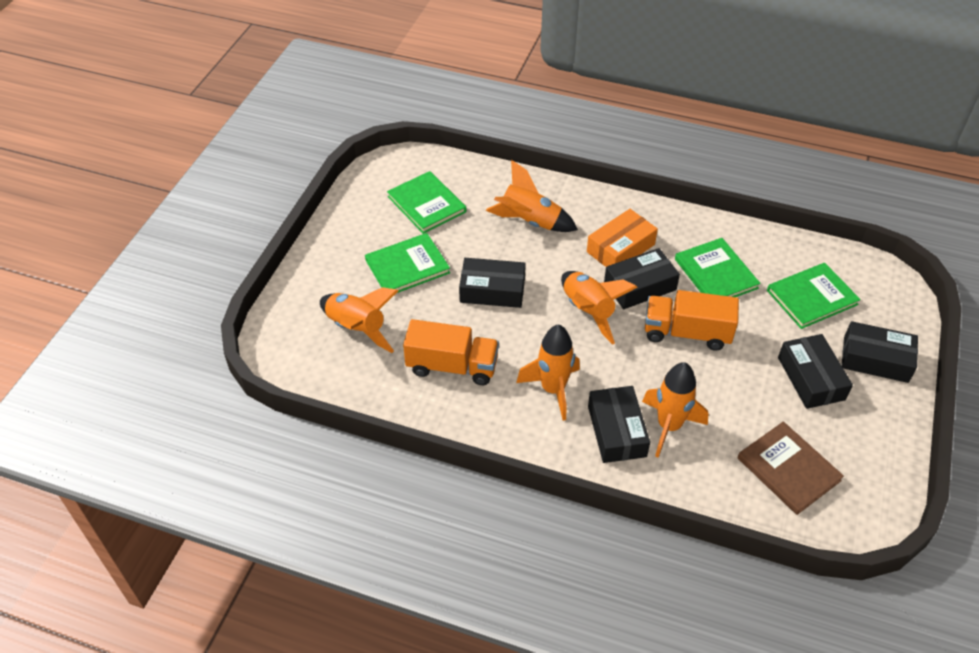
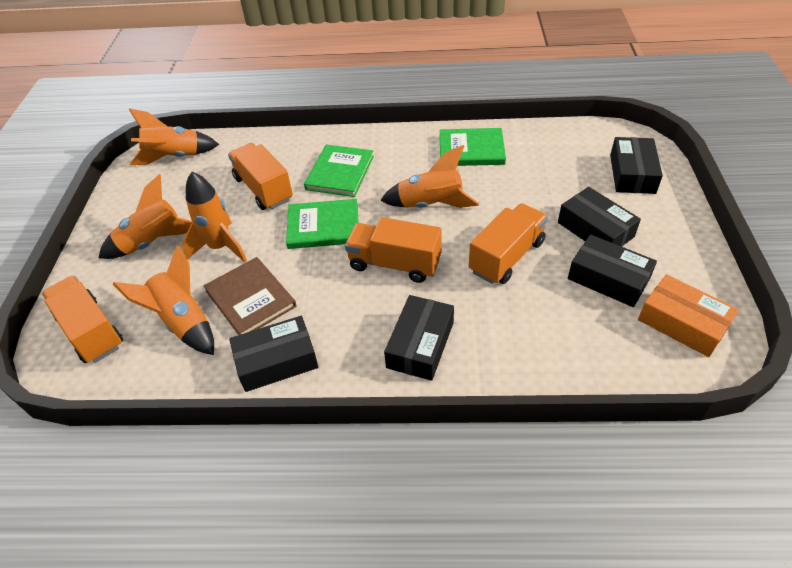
green book: 4 -> 3
orange truck: 2 -> 4

